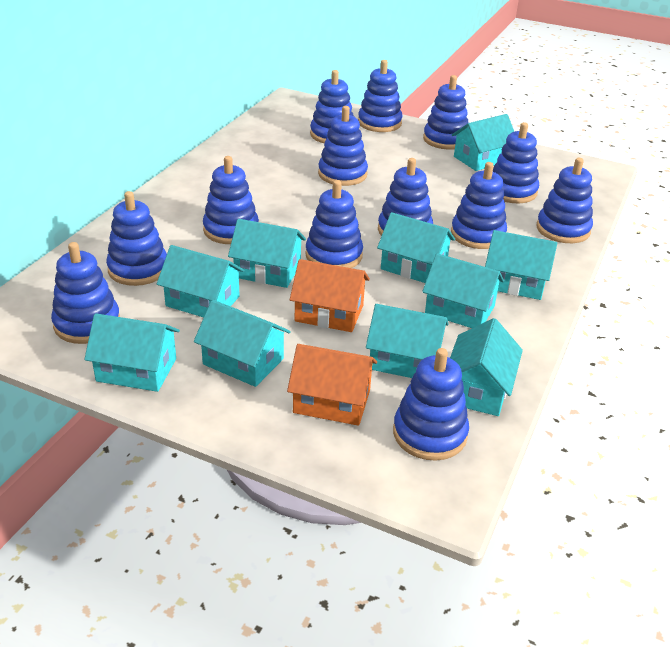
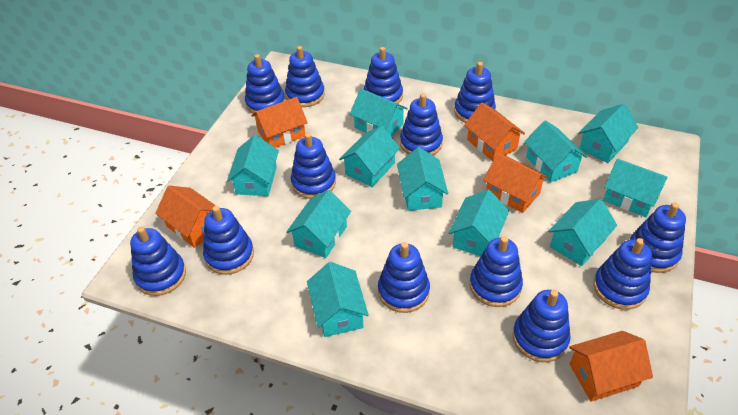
orange house: 2 -> 5
turquoise house: 10 -> 11

